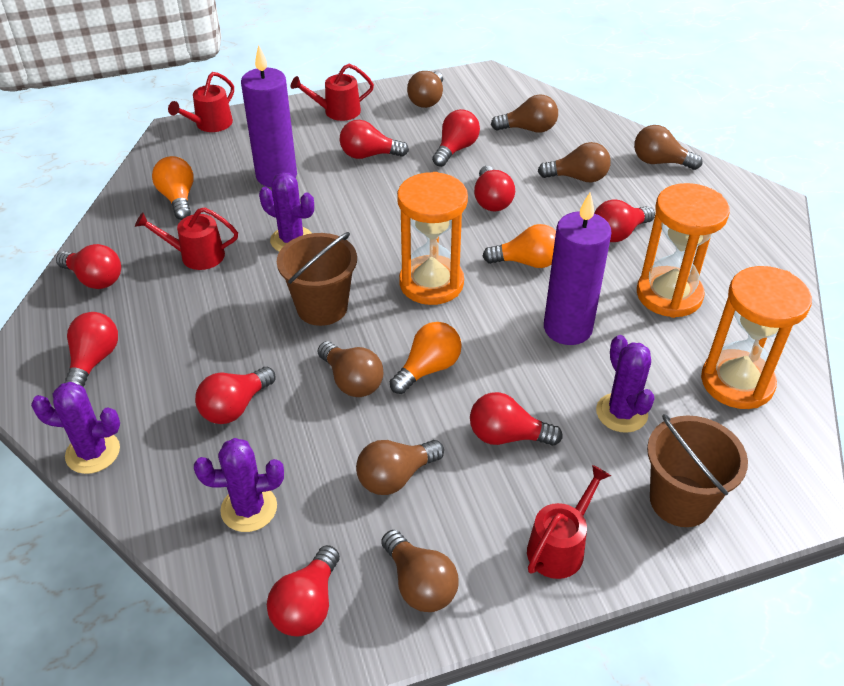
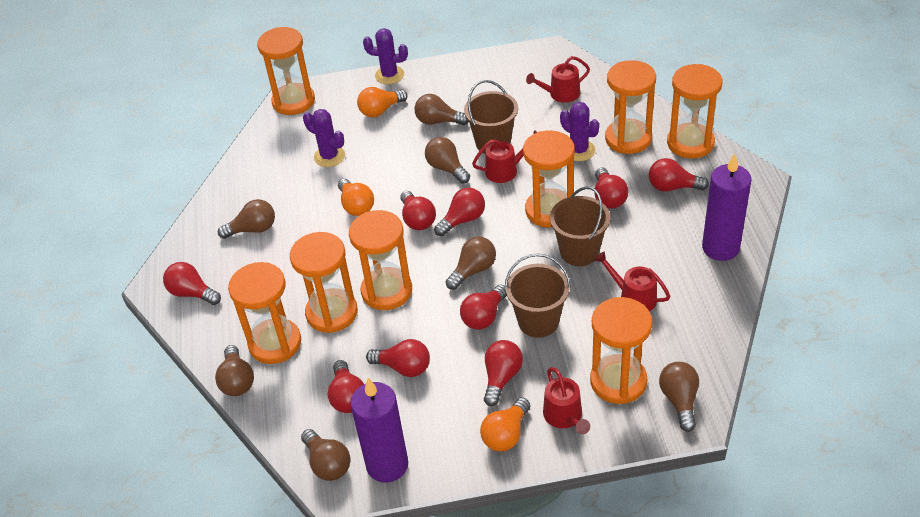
brown bucket: 2 -> 3
orange hourglass: 3 -> 8
purple cactus: 4 -> 3

